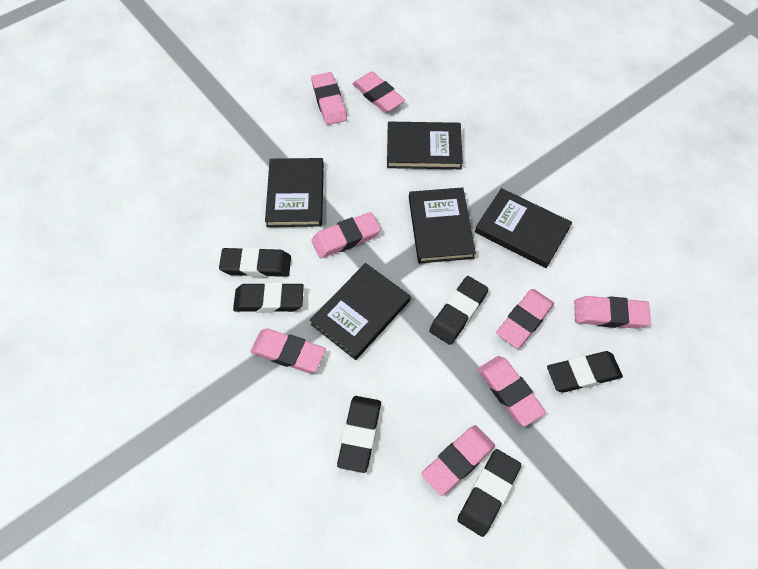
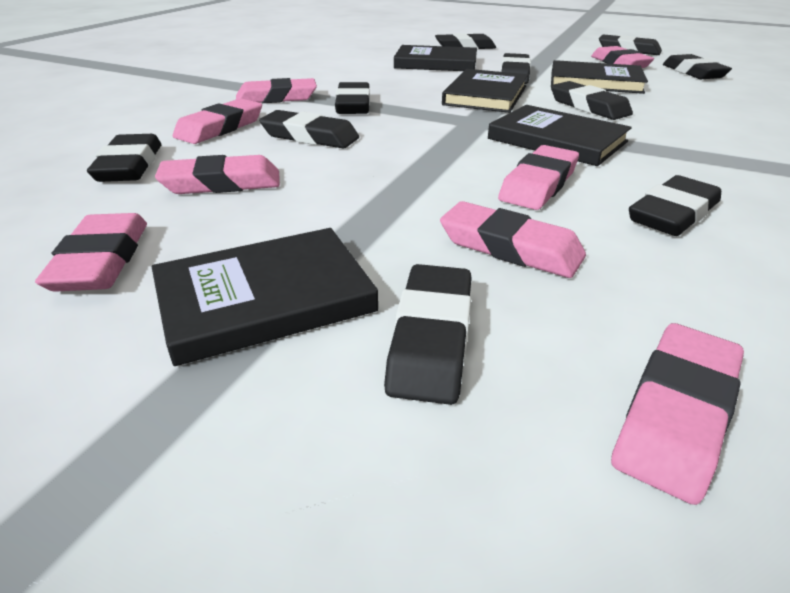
black eraser: 6 -> 10

